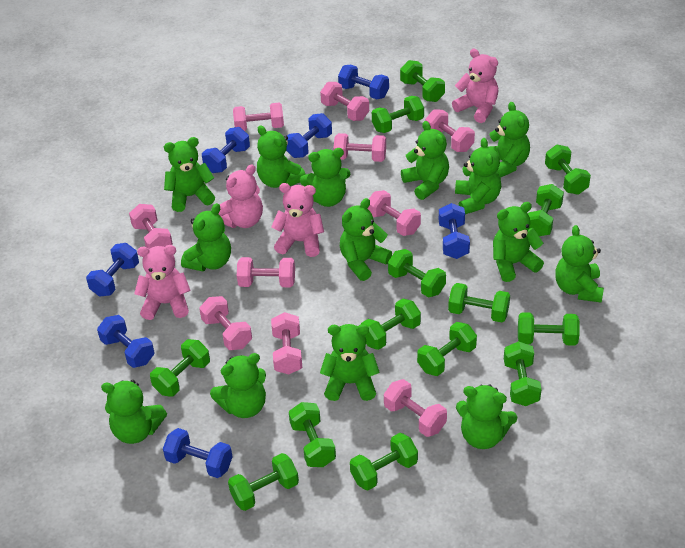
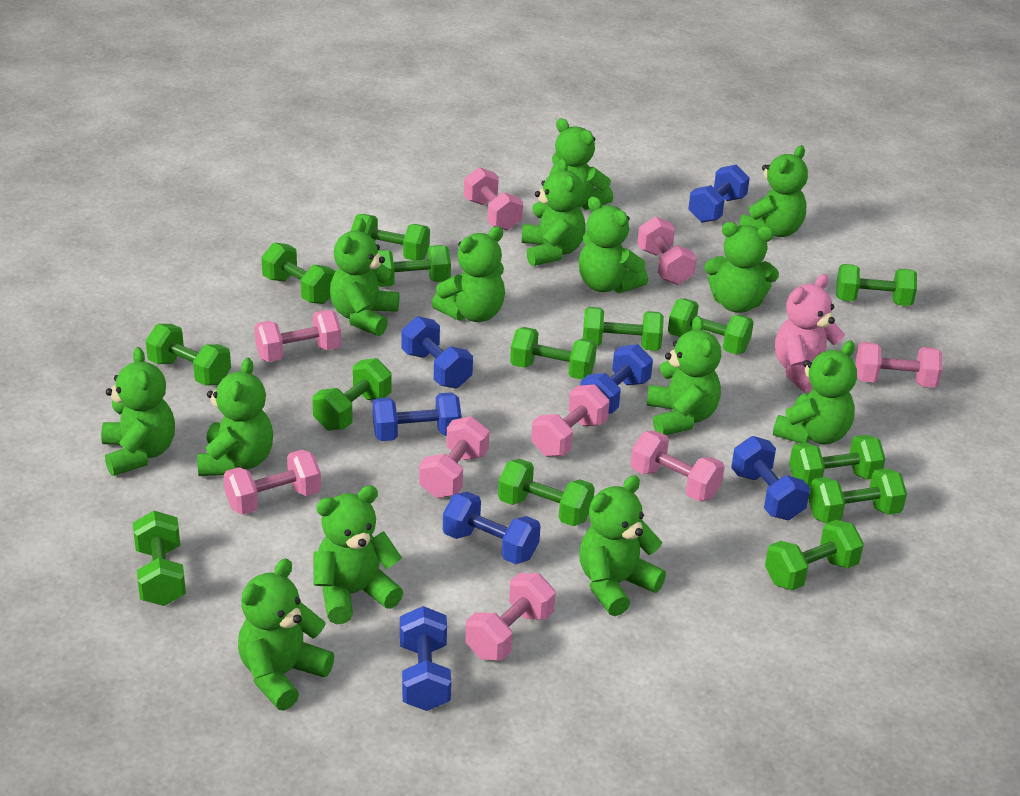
pink dumbbell: 10 -> 9
pink teddy bear: 4 -> 1

